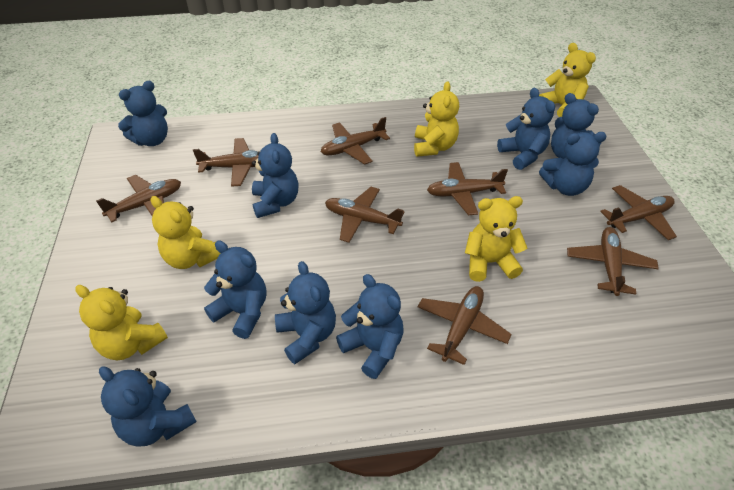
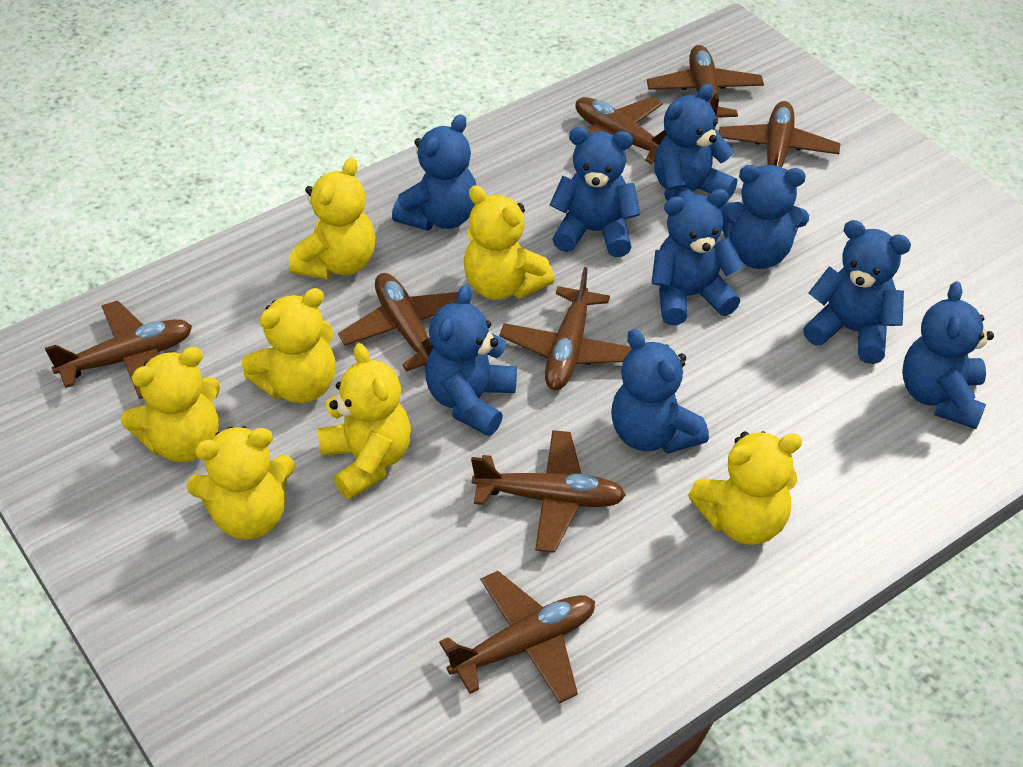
yellow teddy bear: 5 -> 7

